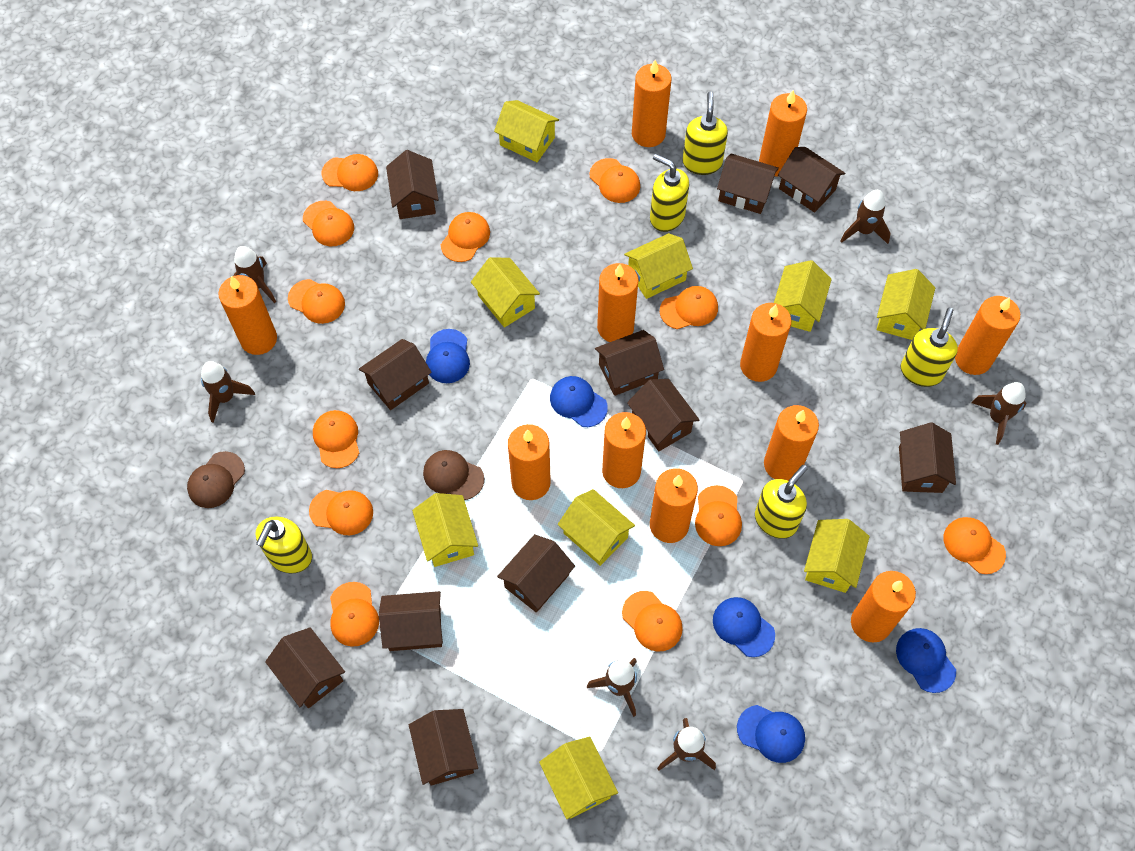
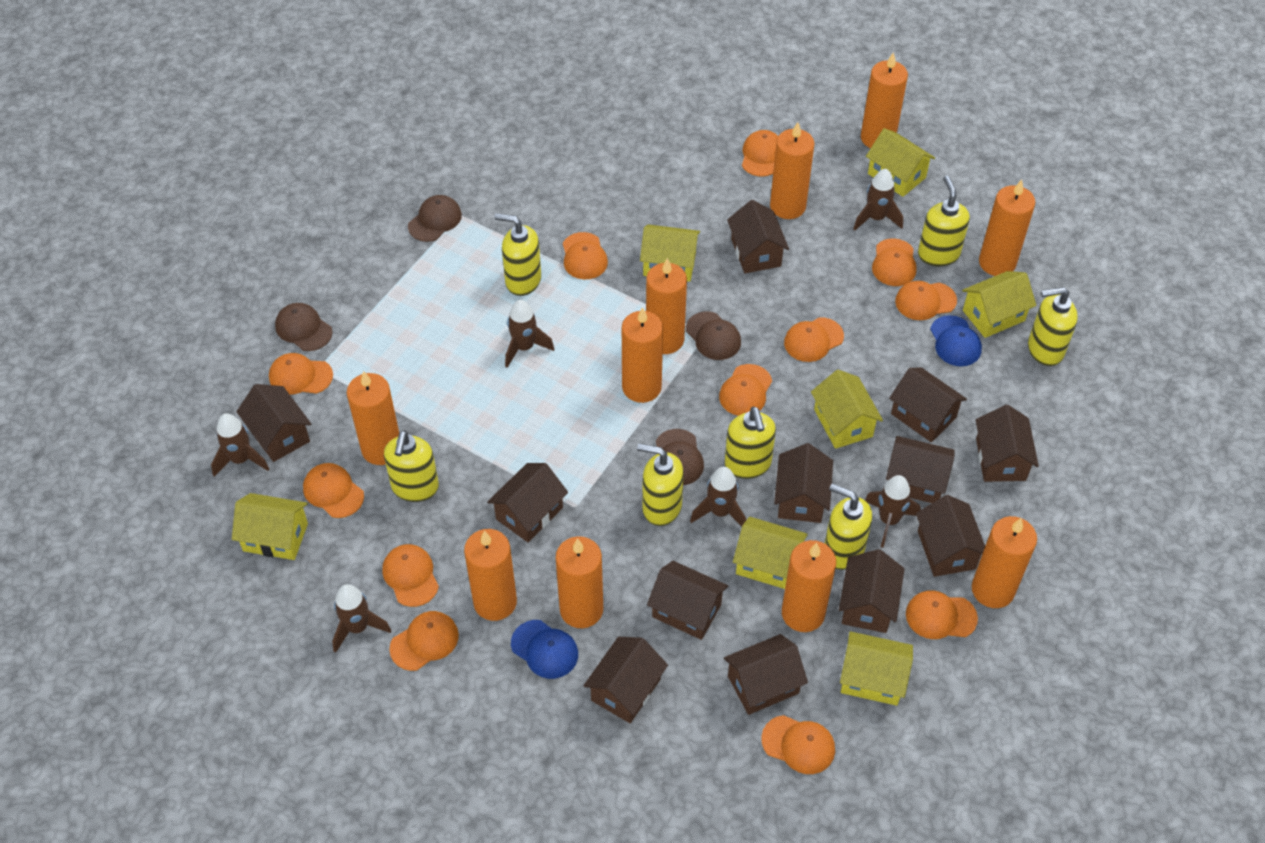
blue cap: 5 -> 2
brown cap: 2 -> 4
brown house: 11 -> 12
orange candle: 11 -> 10
yellow house: 9 -> 7
yellow soap dispenser: 5 -> 7

